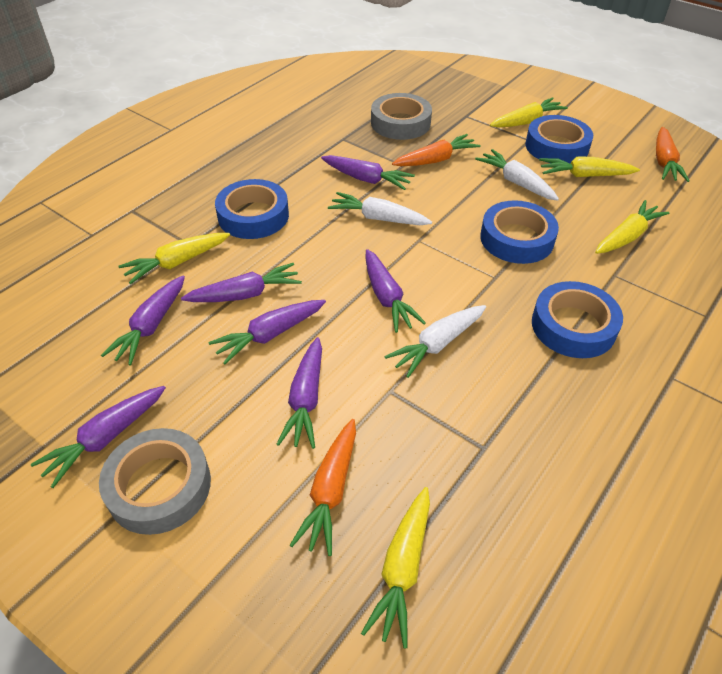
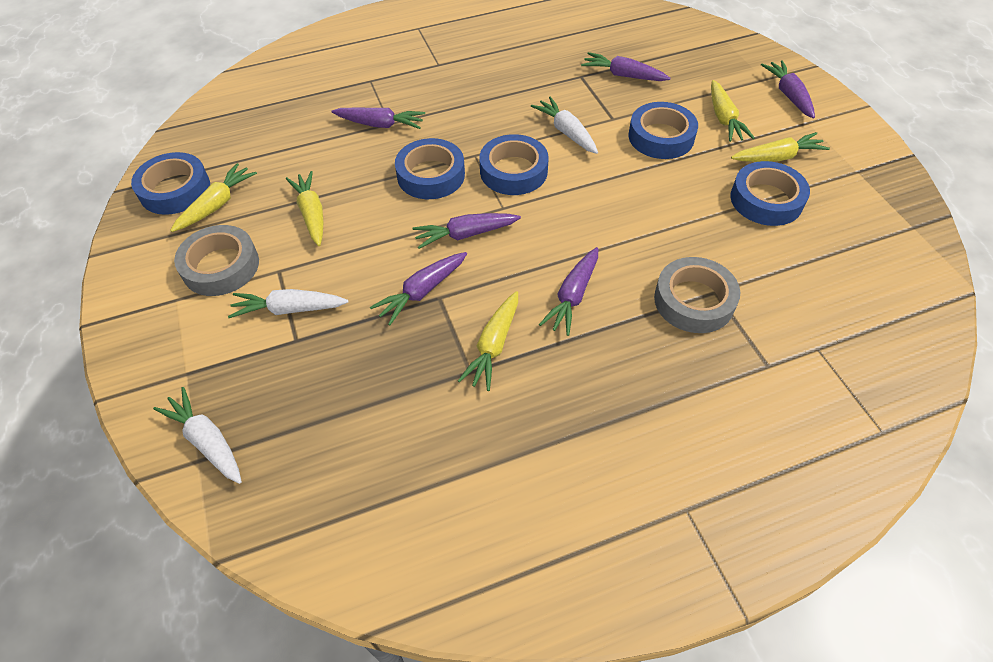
blue tape: 4 -> 5
orange carrot: 3 -> 0
purple carrot: 7 -> 6

